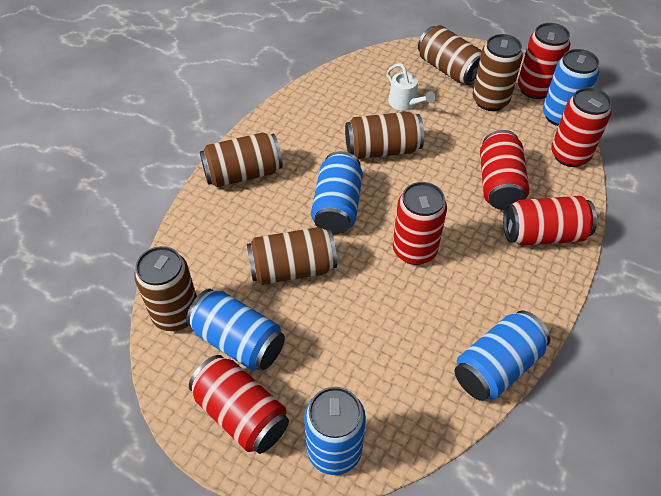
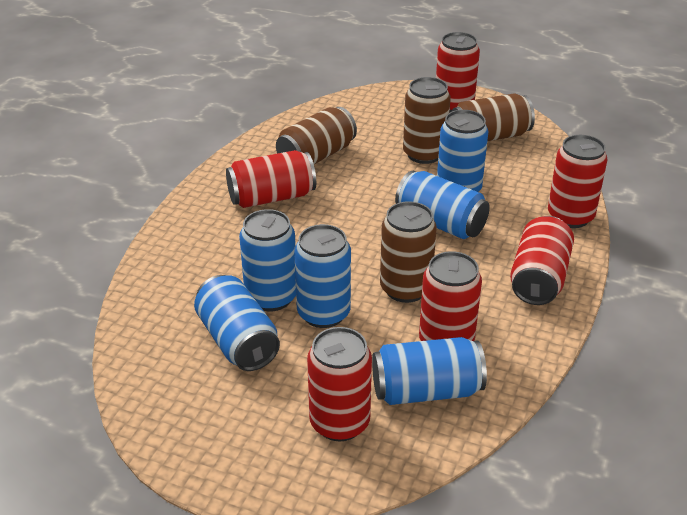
blue can: 5 -> 6
brown can: 6 -> 4
white watering can: 1 -> 0

